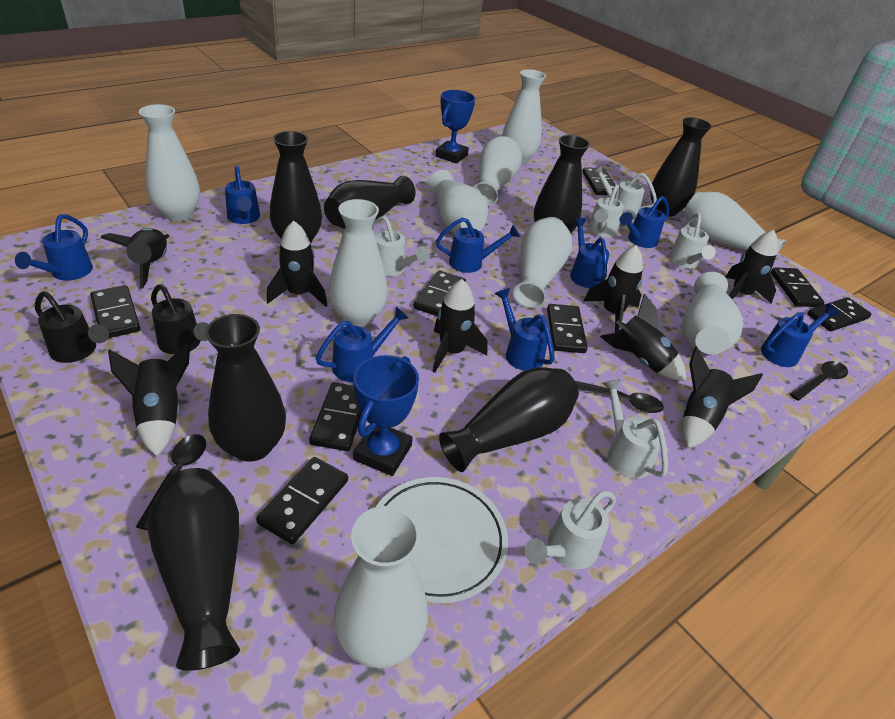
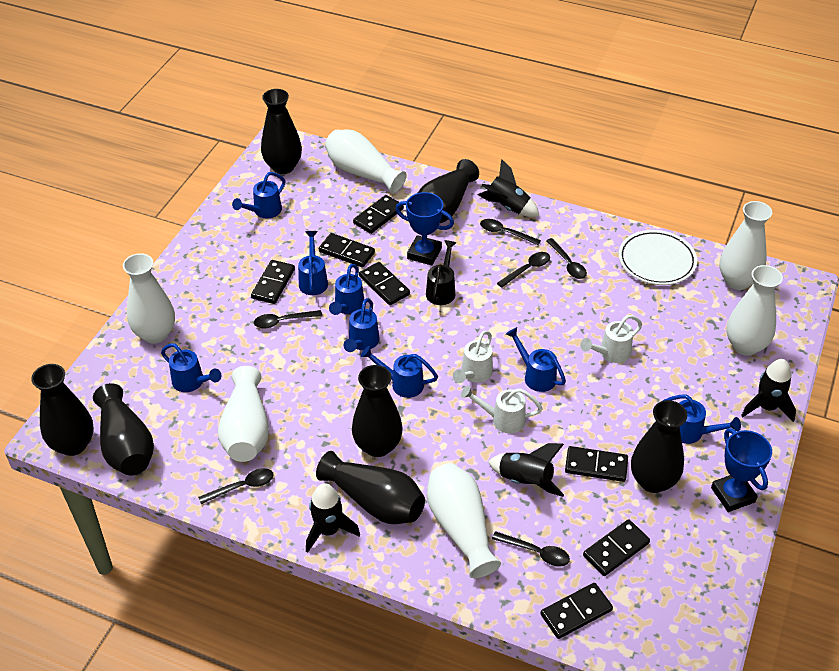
black domino: 8 -> 7
black rocket: 8 -> 4
black spoon: 3 -> 6
black watering can: 2 -> 1
white vase: 9 -> 6
white watering can: 6 -> 3

